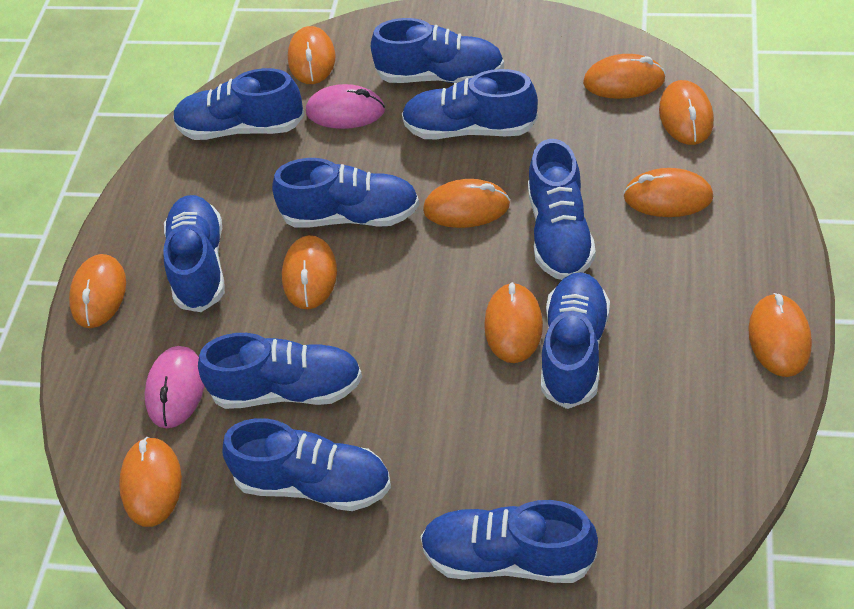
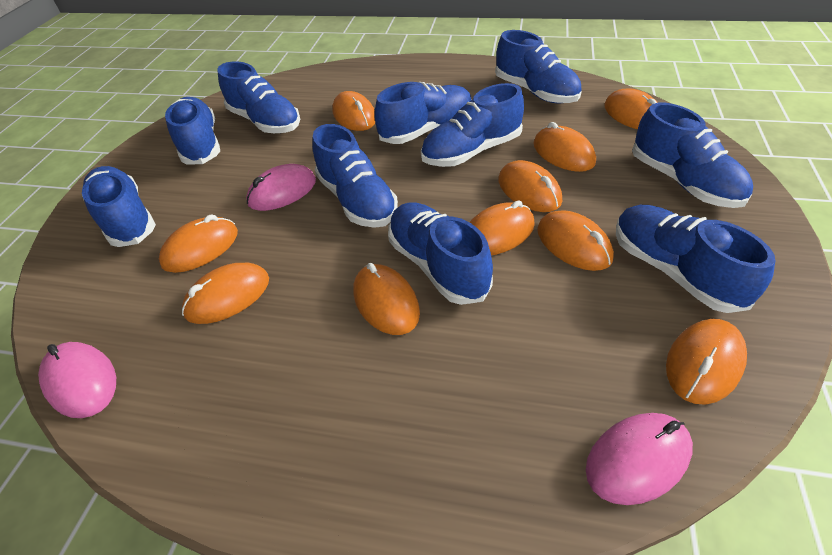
pink mouse: 2 -> 3

